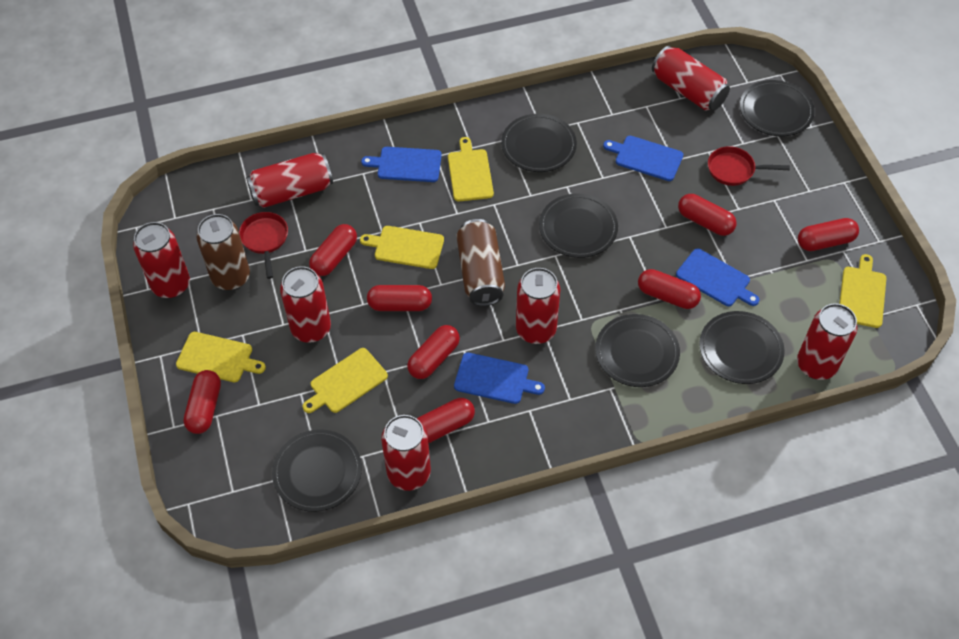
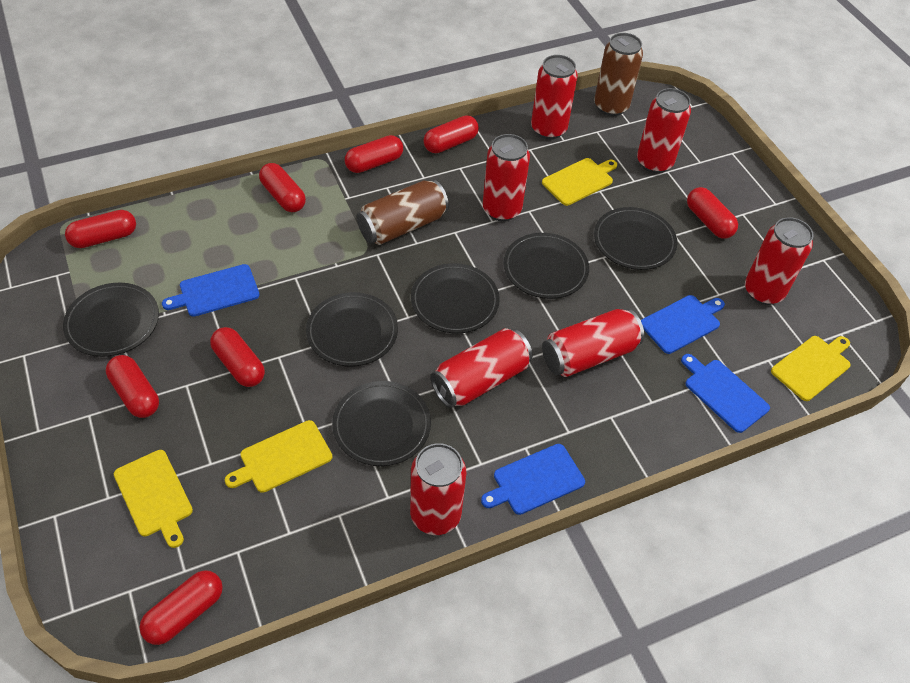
red pan: 2 -> 0
yellow cutting board: 5 -> 4

